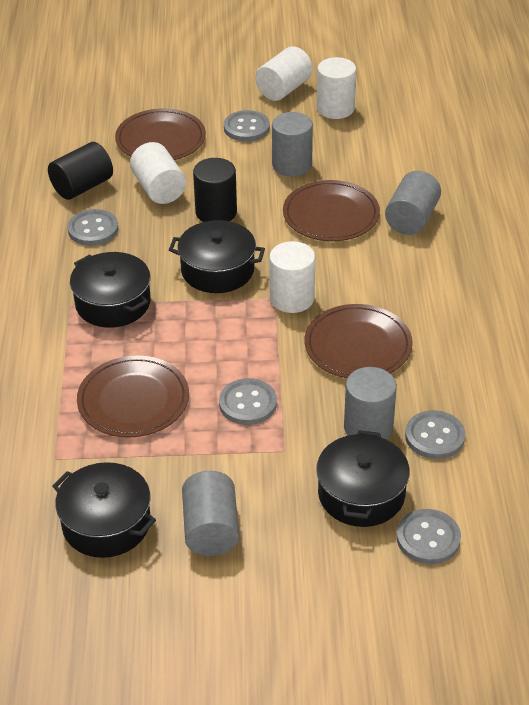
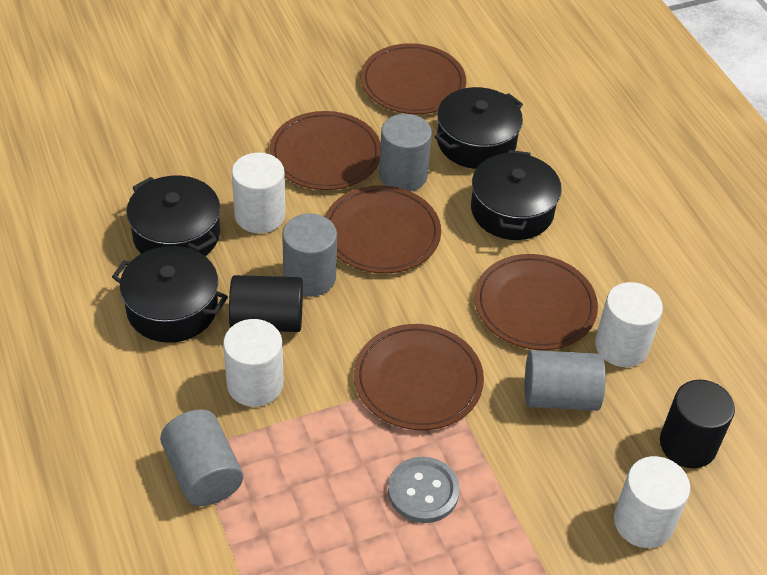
brown plate: 4 -> 5
grey button: 5 -> 1

